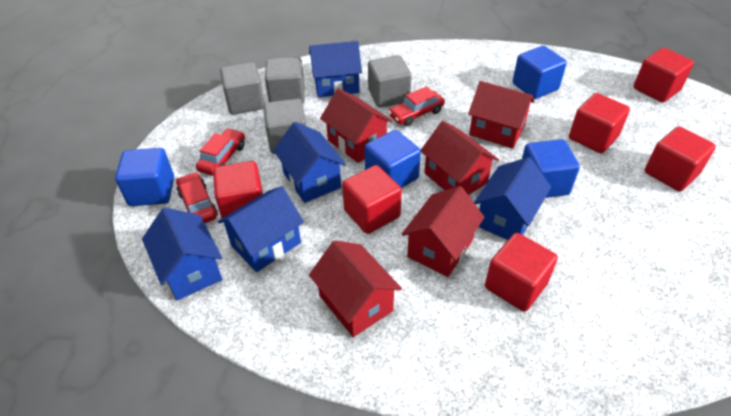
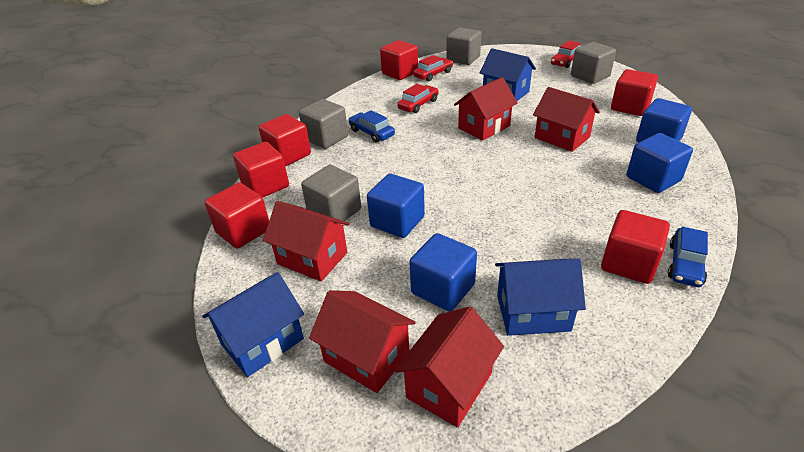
blue car: 0 -> 2
blue house: 5 -> 3

